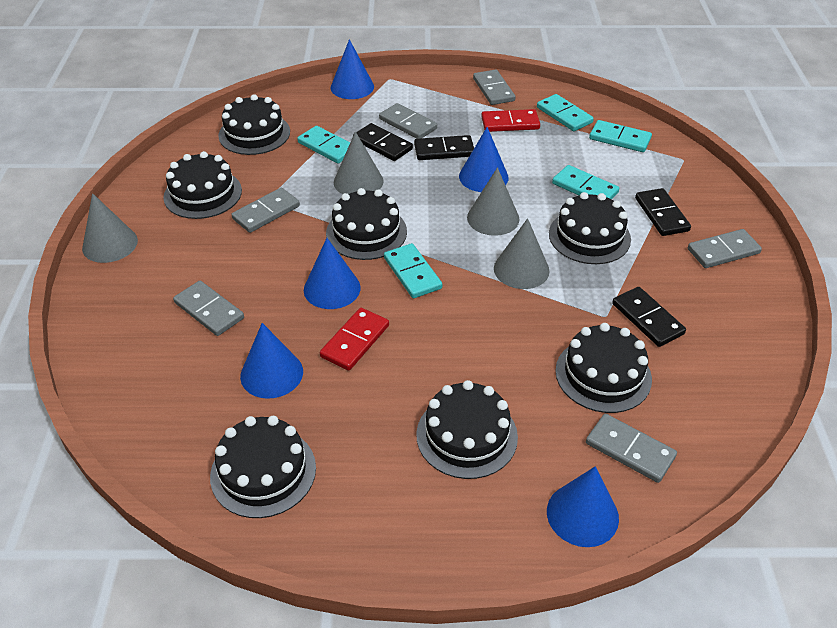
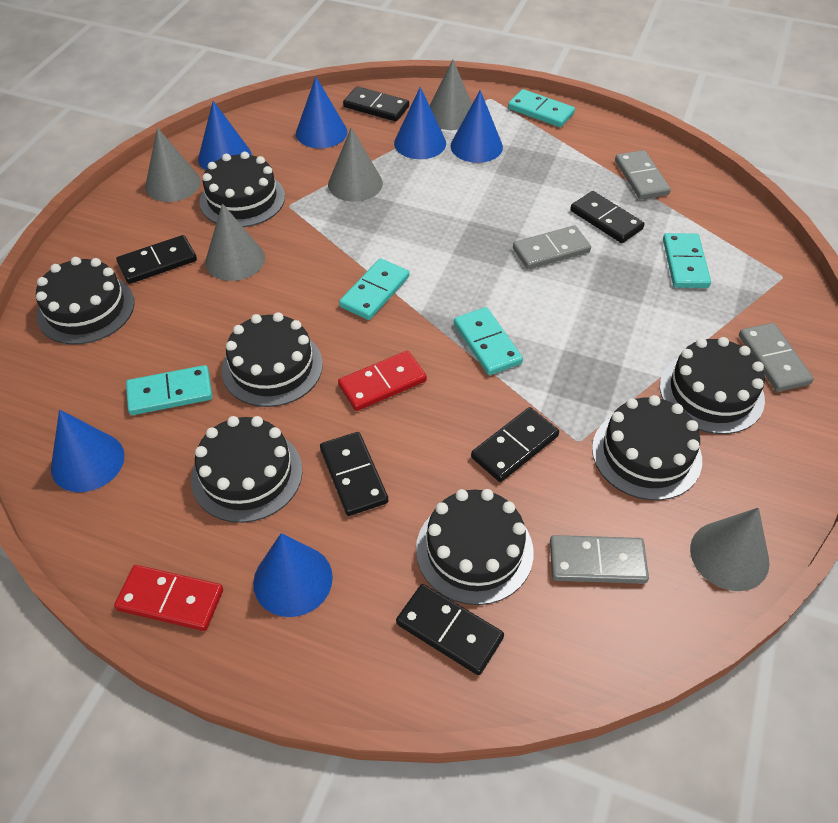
black domino: 4 -> 6
blue cone: 5 -> 6
grey cone: 4 -> 5
grey domino: 6 -> 4

